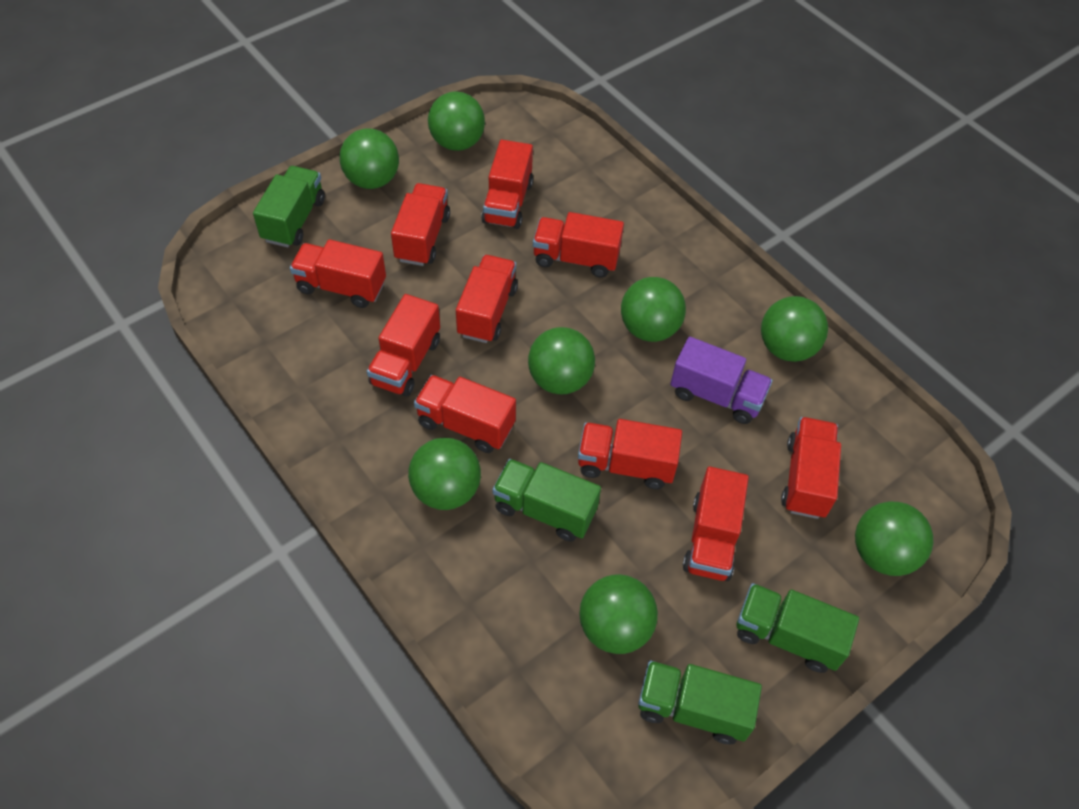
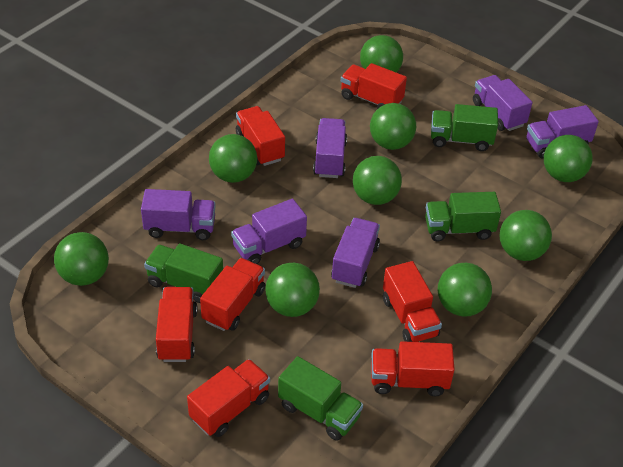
green ball: 8 -> 9
purple truck: 1 -> 6
red truck: 10 -> 7

